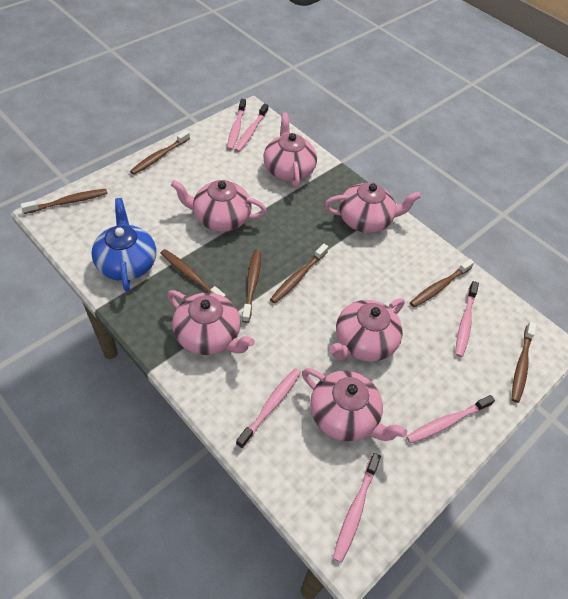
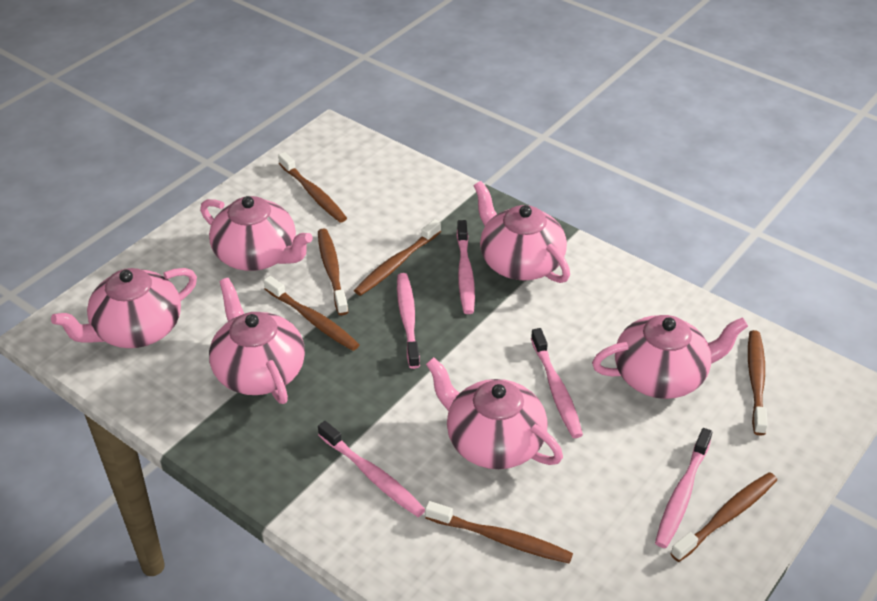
blue teapot: 1 -> 0
pink toothbrush: 6 -> 5

